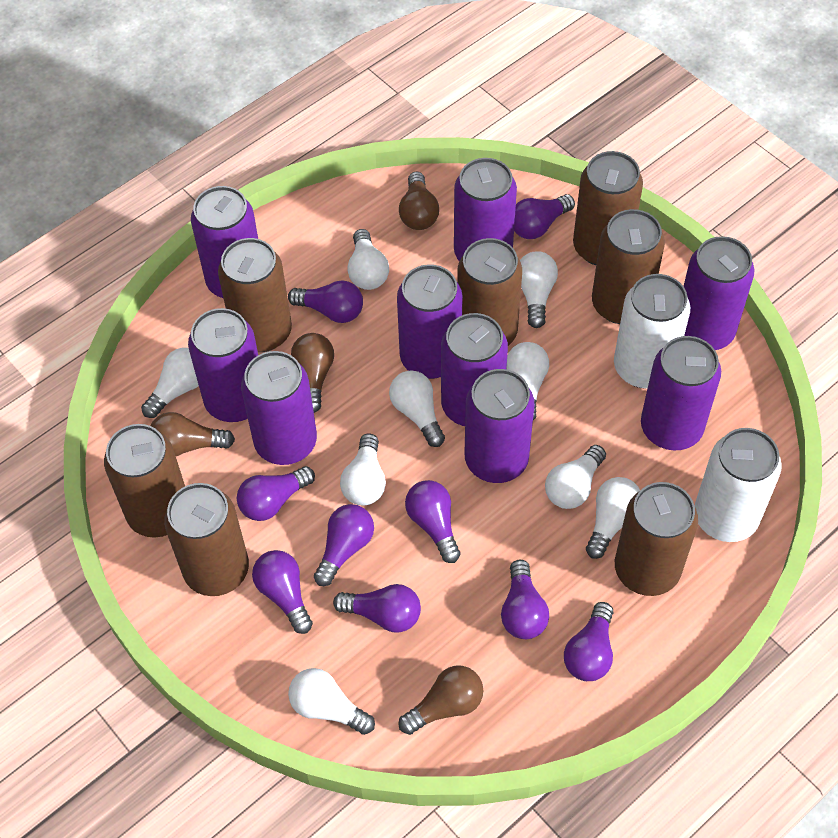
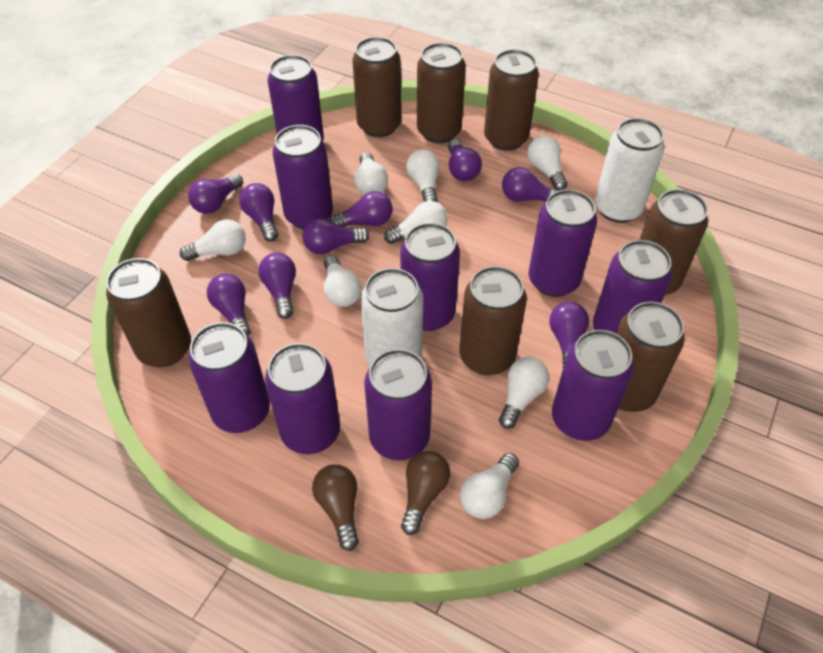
brown light bulb: 4 -> 2
white light bulb: 9 -> 8

